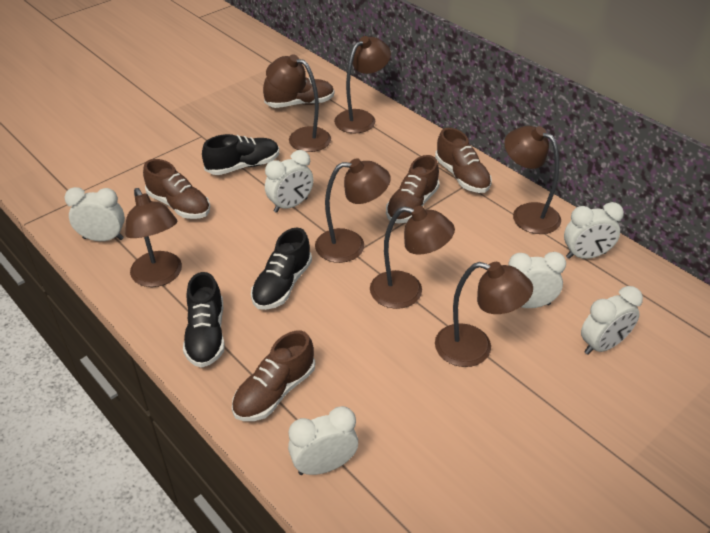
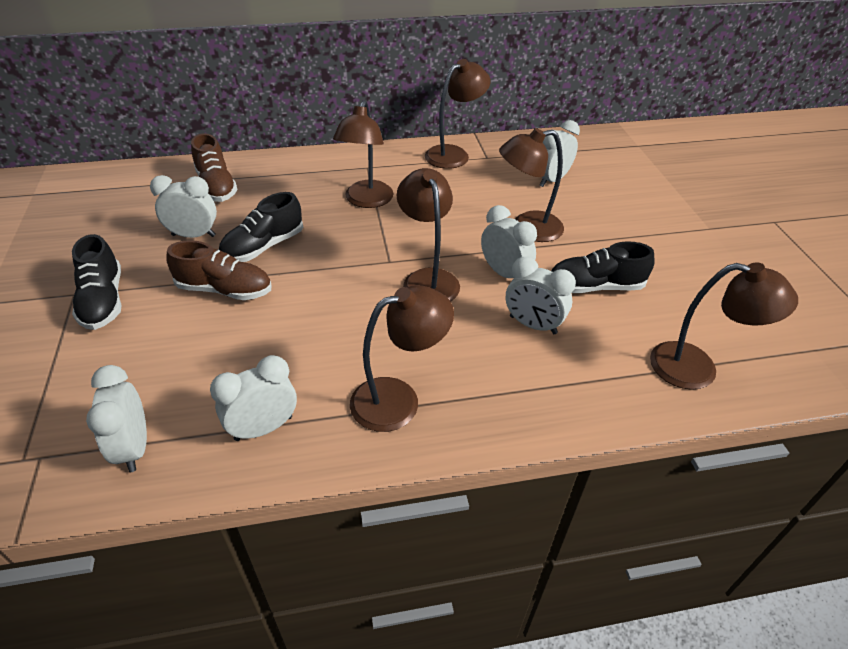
brown lamp: 7 -> 6
brown shoe: 5 -> 2

